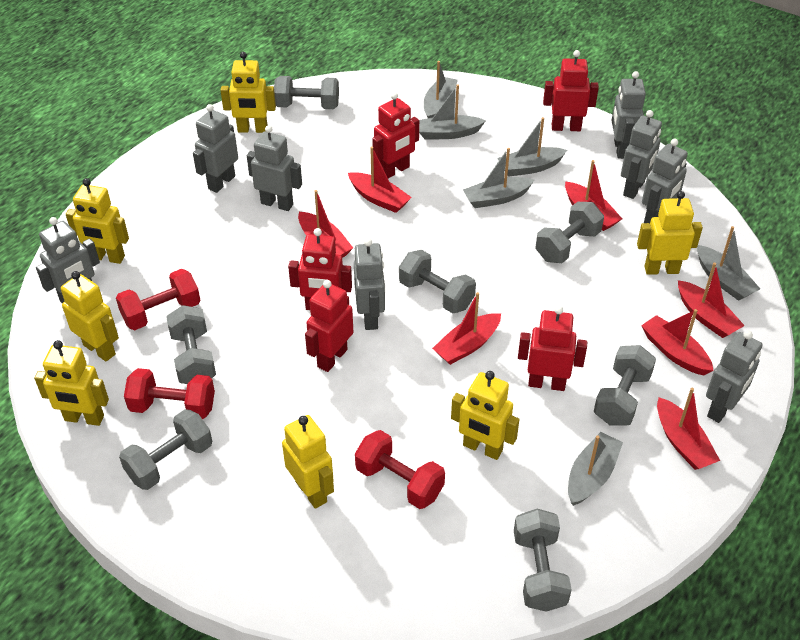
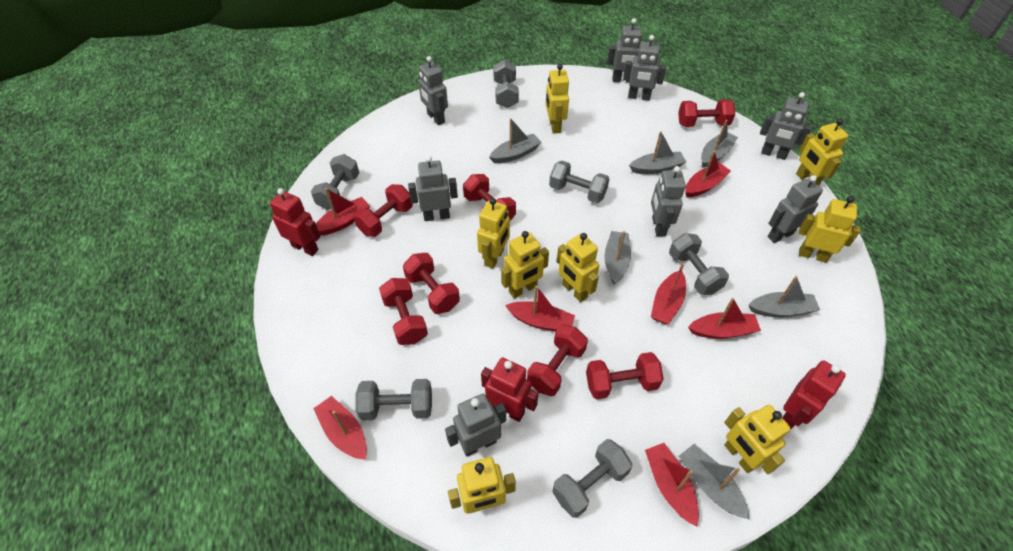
grey dumbbell: 7 -> 6
red dumbbell: 3 -> 7
red robot: 5 -> 3
yellow robot: 7 -> 8

